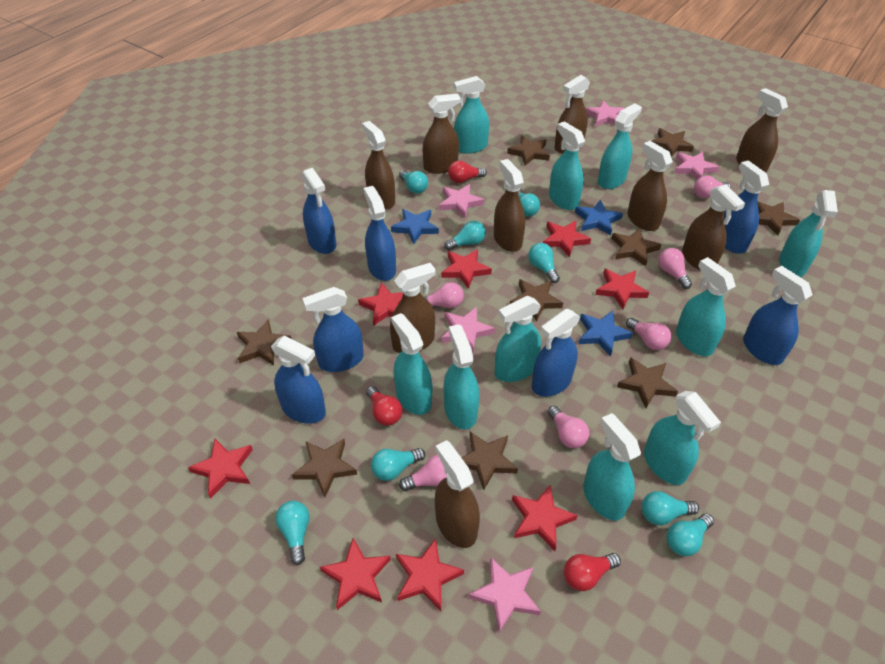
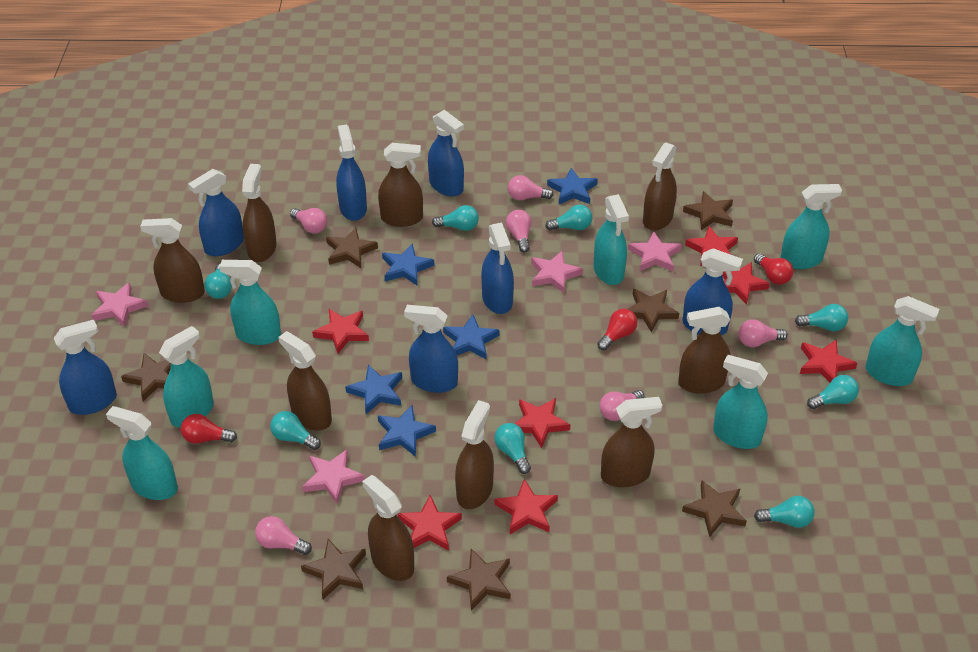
blue star: 3 -> 5
brown star: 9 -> 7
pink star: 5 -> 4
red star: 8 -> 7
turquoise spray bottle: 10 -> 7

